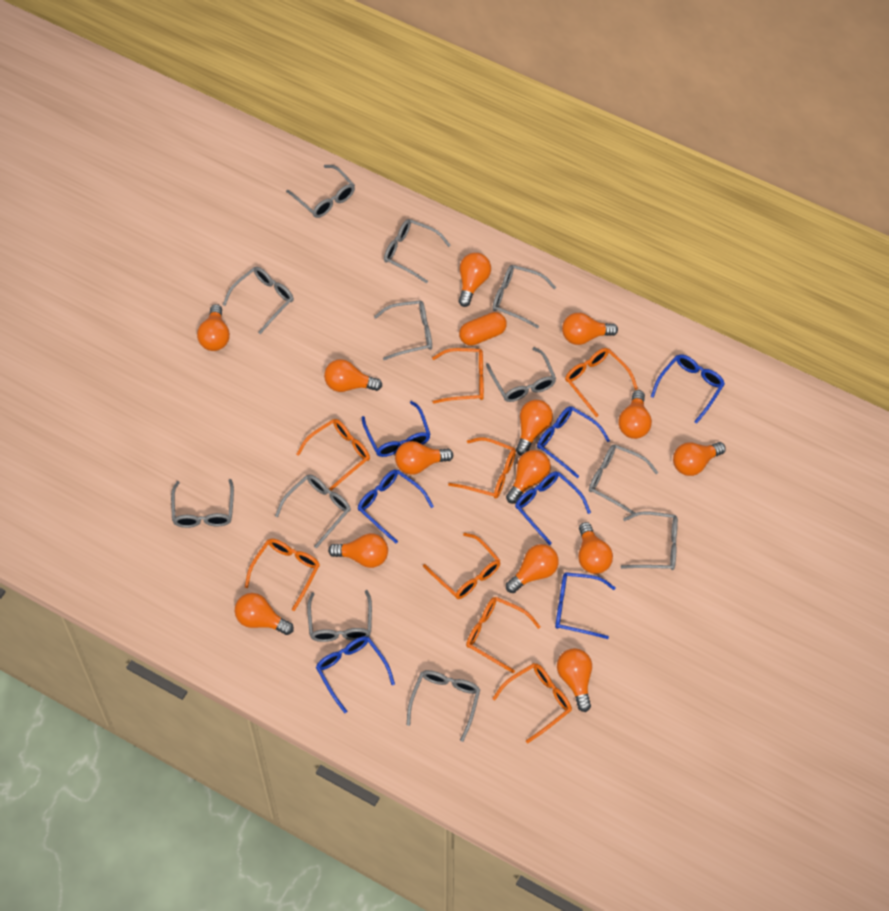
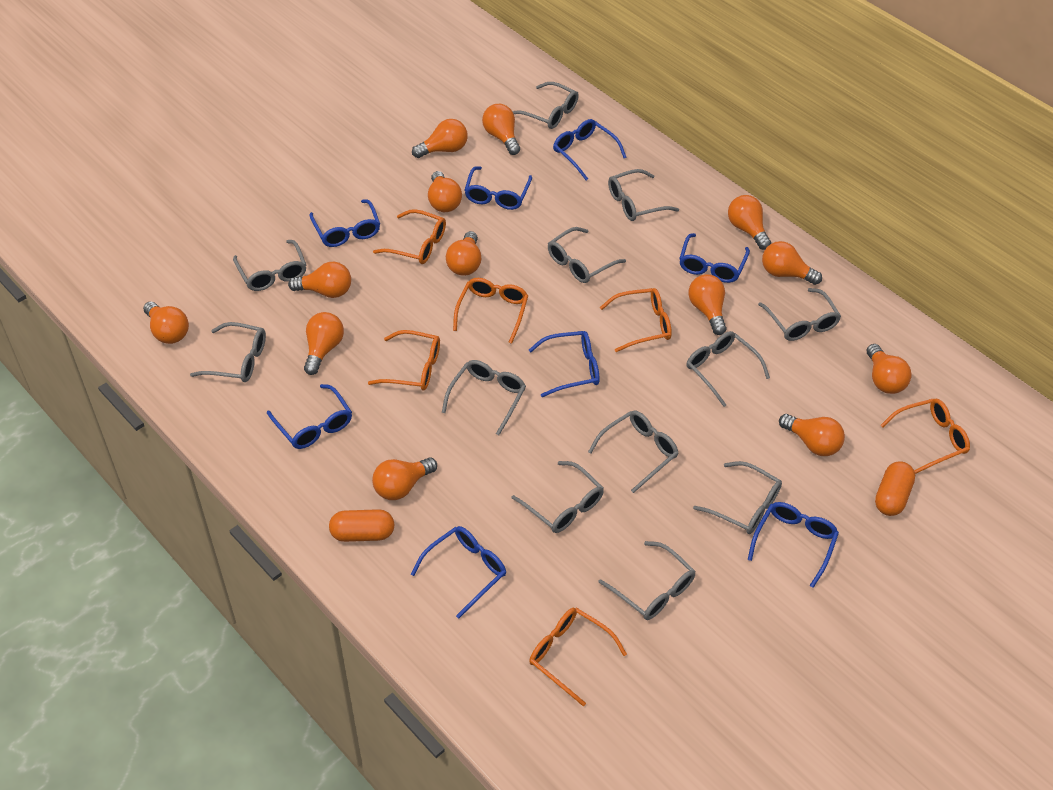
blue glasses: 7 -> 8
orange capsule: 1 -> 2
orange glasses: 8 -> 6
orange light bulb: 14 -> 13

